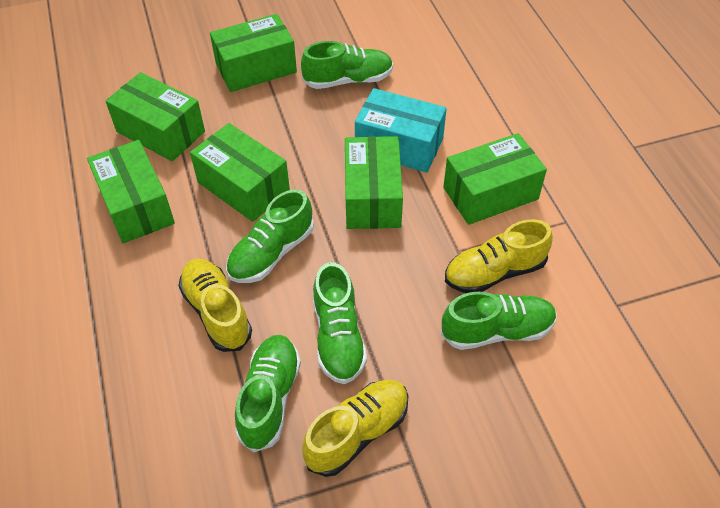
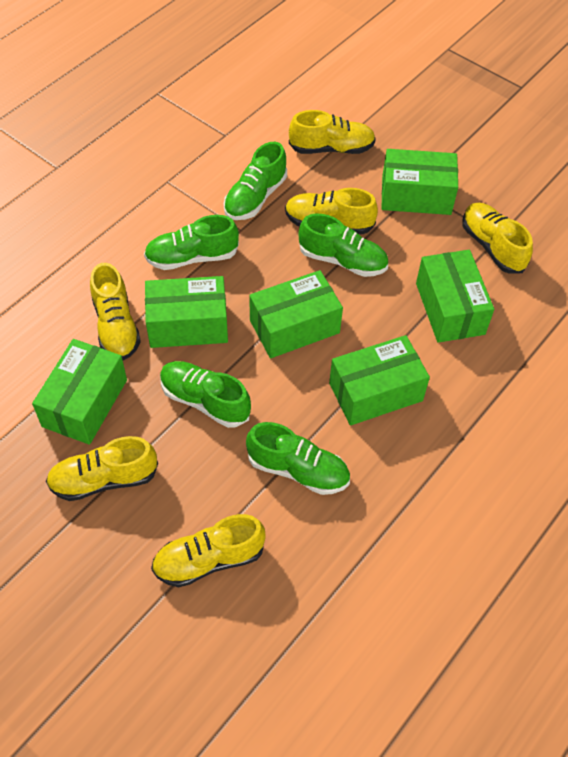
turquoise box: 1 -> 0
yellow shoe: 3 -> 6

